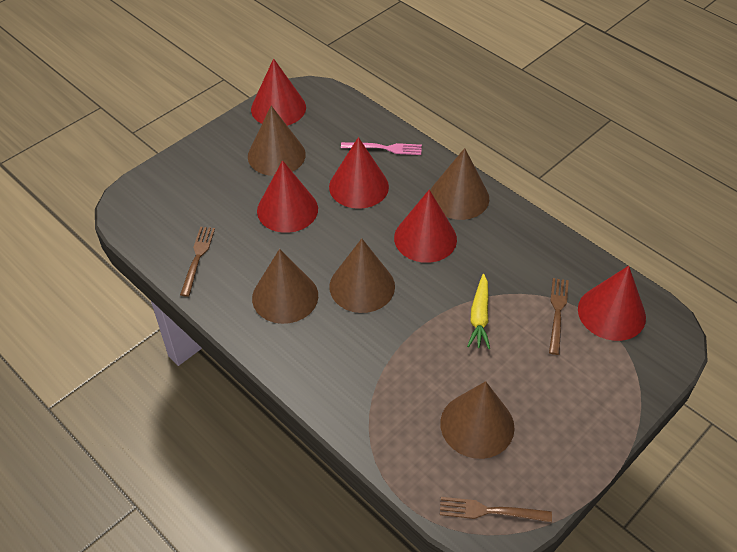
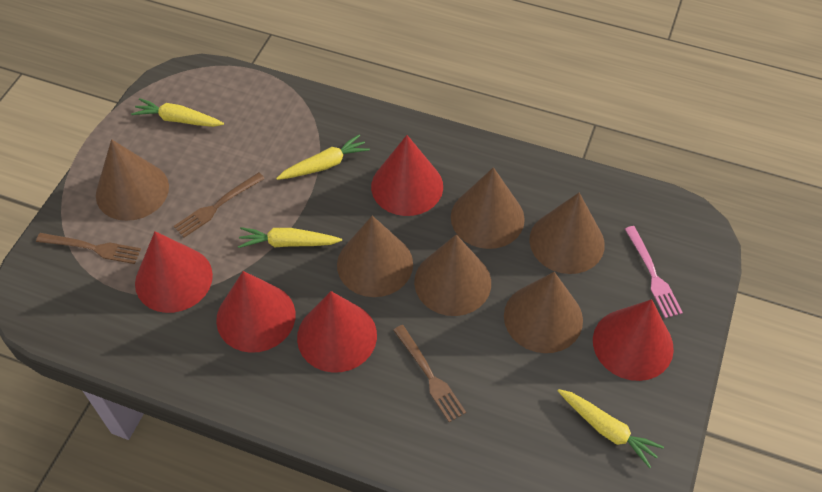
brown cone: 5 -> 6
yellow carrot: 1 -> 4

